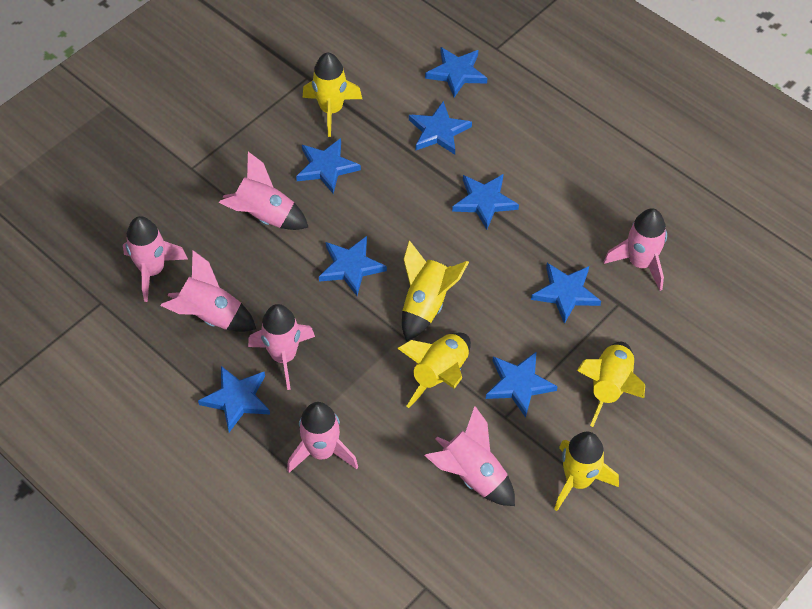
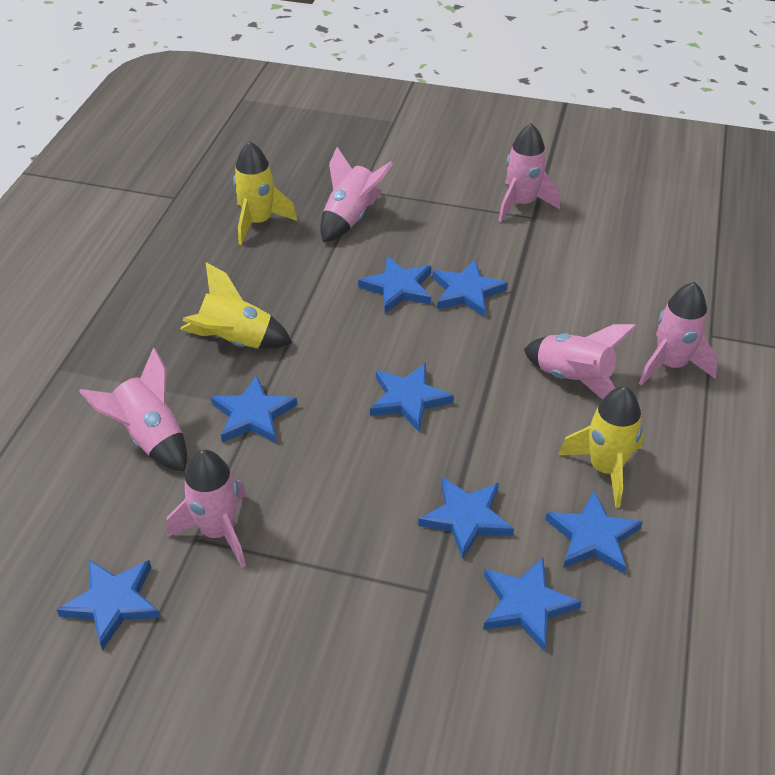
pink rocket: 7 -> 6
yellow rocket: 5 -> 3

